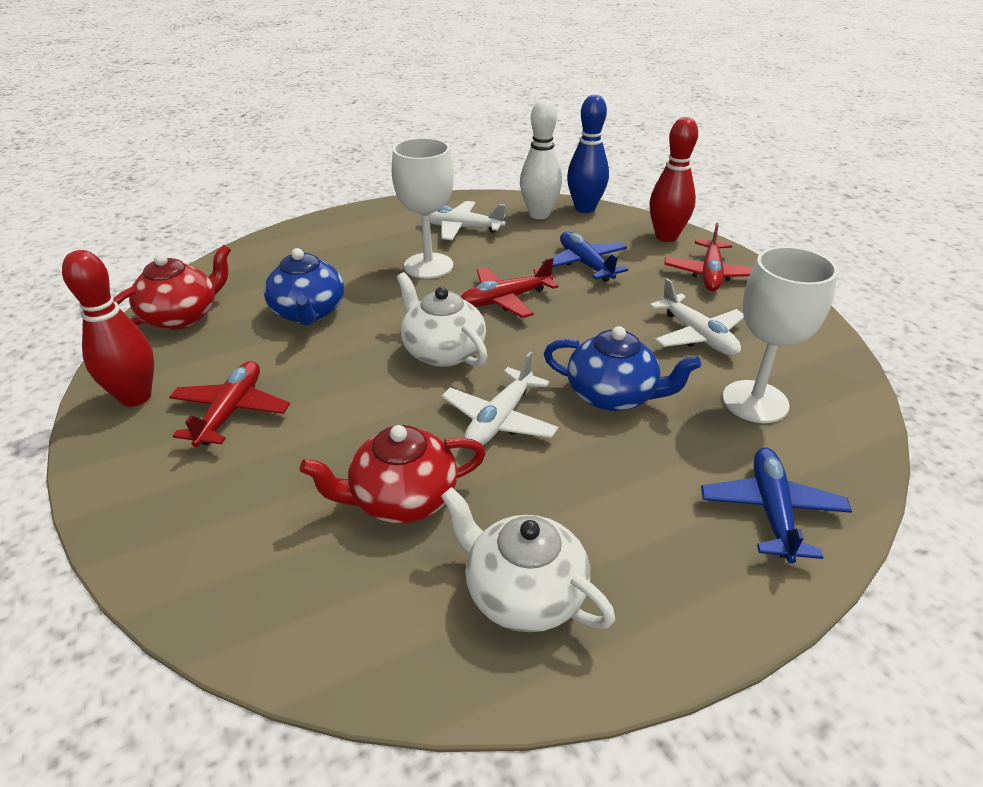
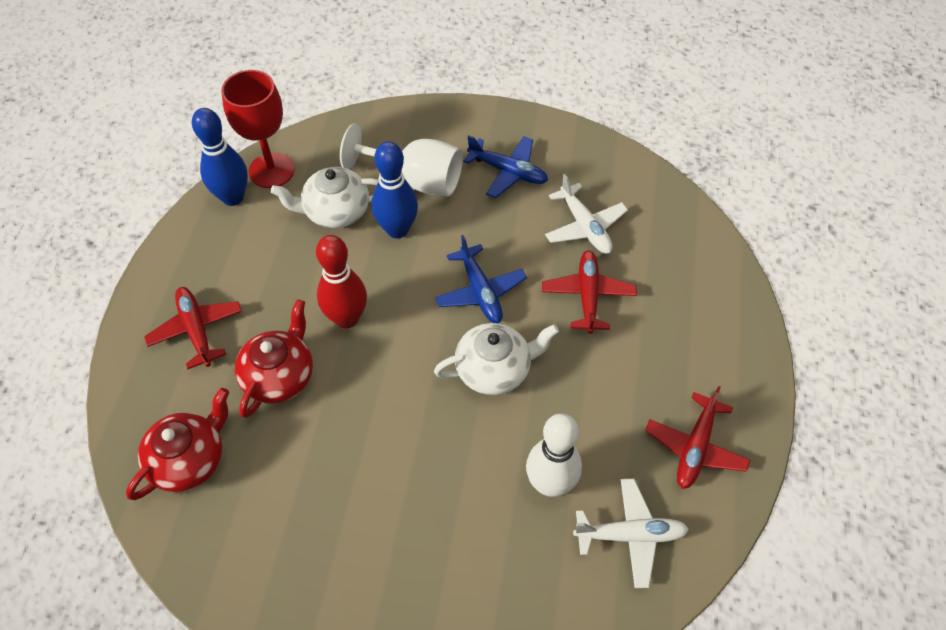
blue bowling pin: 1 -> 2
blue teapot: 2 -> 0
red bowling pin: 2 -> 1
red goblet: 0 -> 1
white goblet: 2 -> 1
white plane: 3 -> 2

